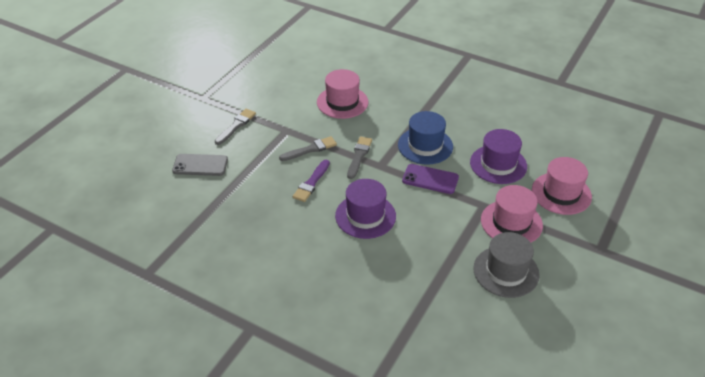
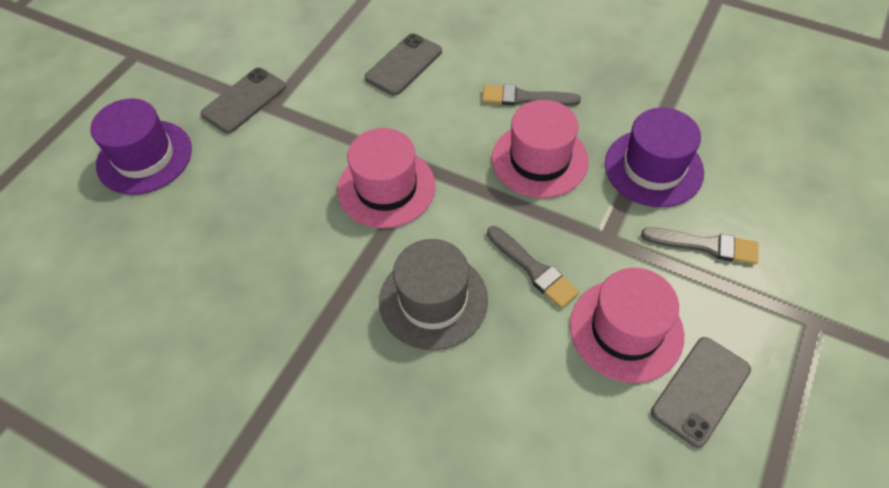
blue hat: 1 -> 0
grey phone: 1 -> 3
purple brush: 1 -> 0
purple phone: 1 -> 0

